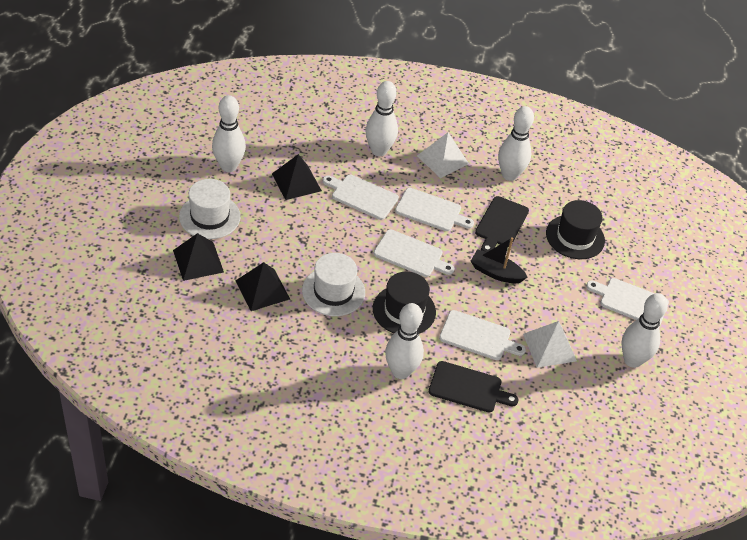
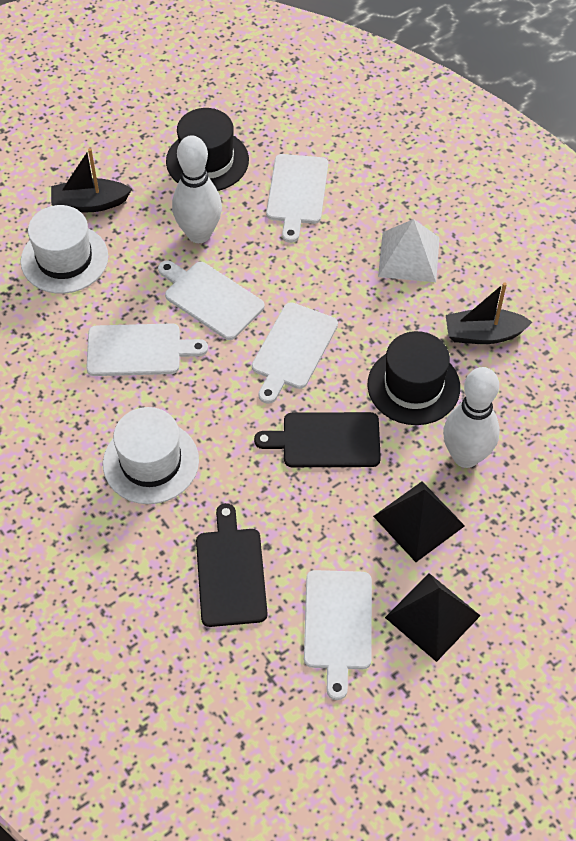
black boat: 1 -> 2
black pyramid: 3 -> 2
white bowling pin: 5 -> 2
white pyramid: 2 -> 1

